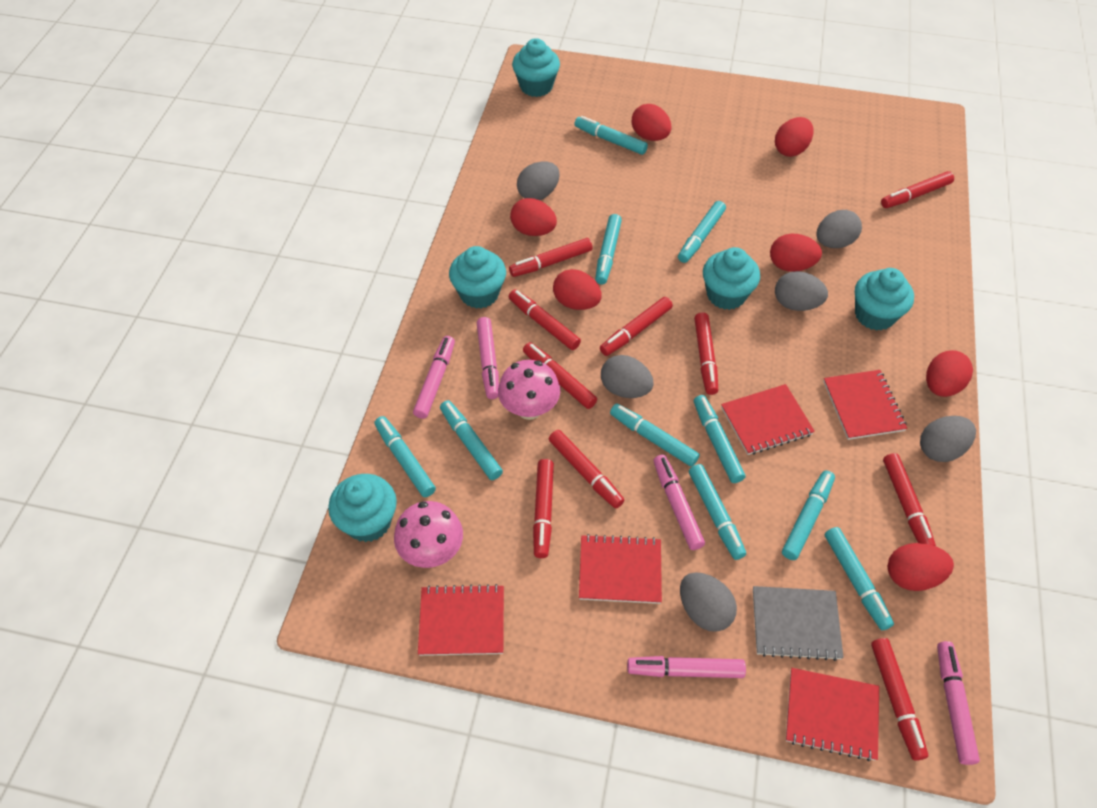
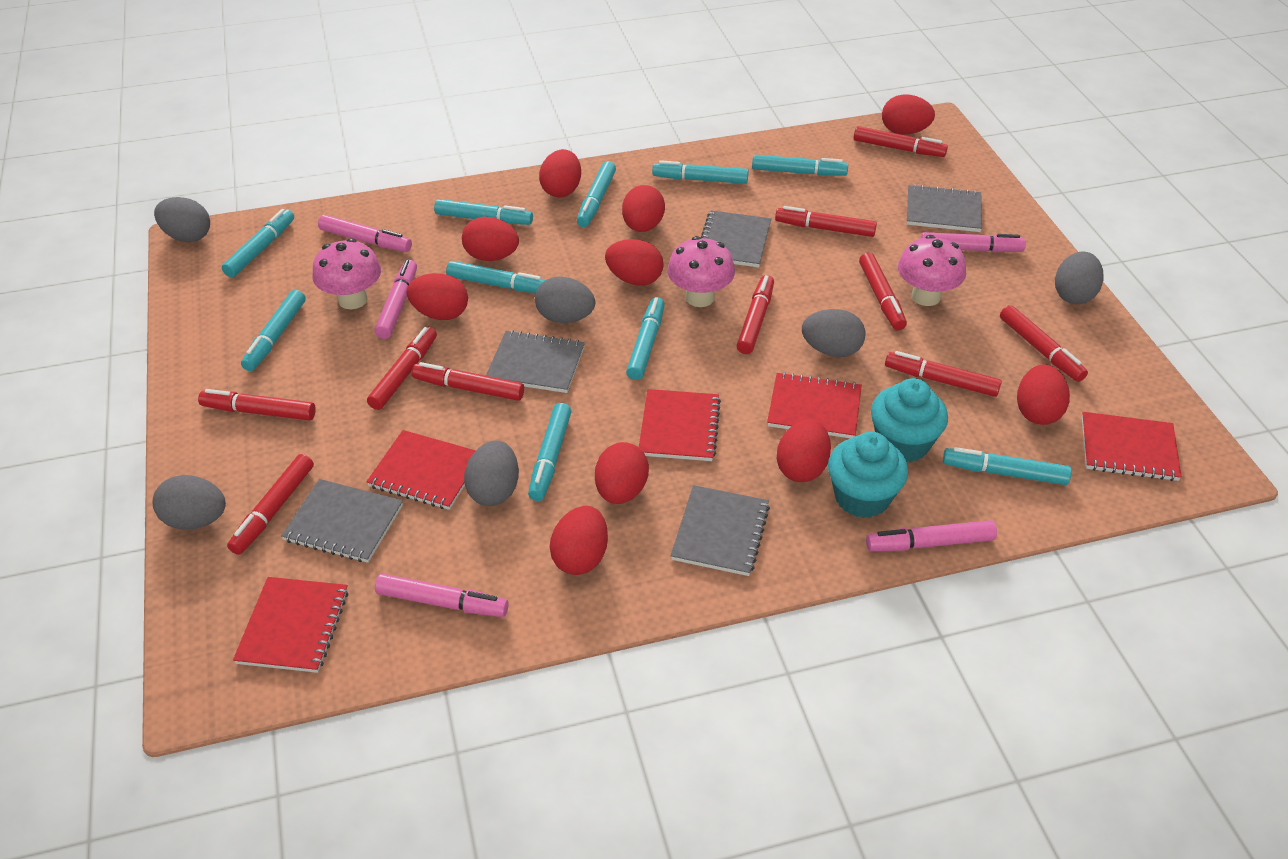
grey notebook: 1 -> 5
pink mushroom: 2 -> 3
red egg: 7 -> 10
turquoise cupcake: 5 -> 2

